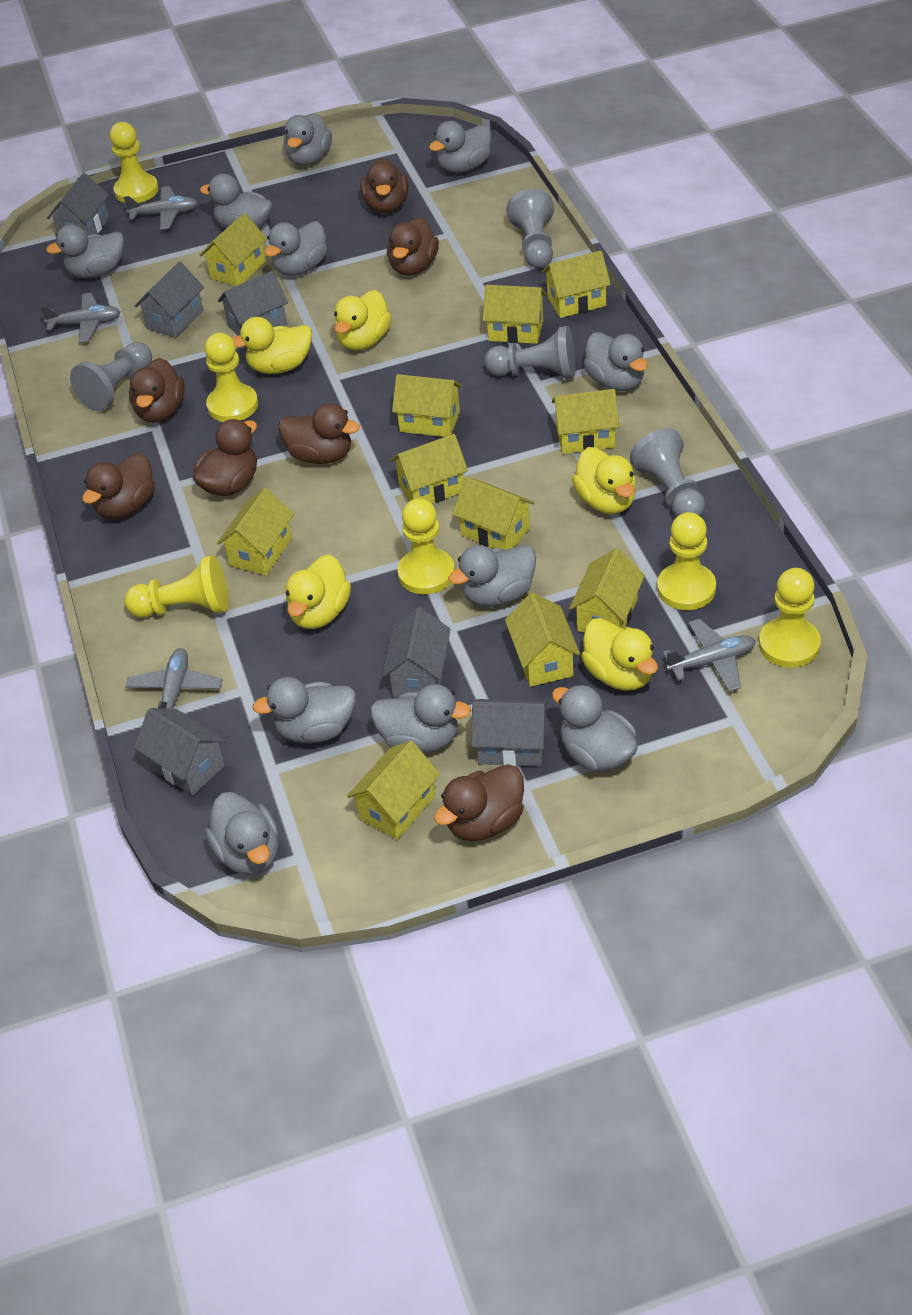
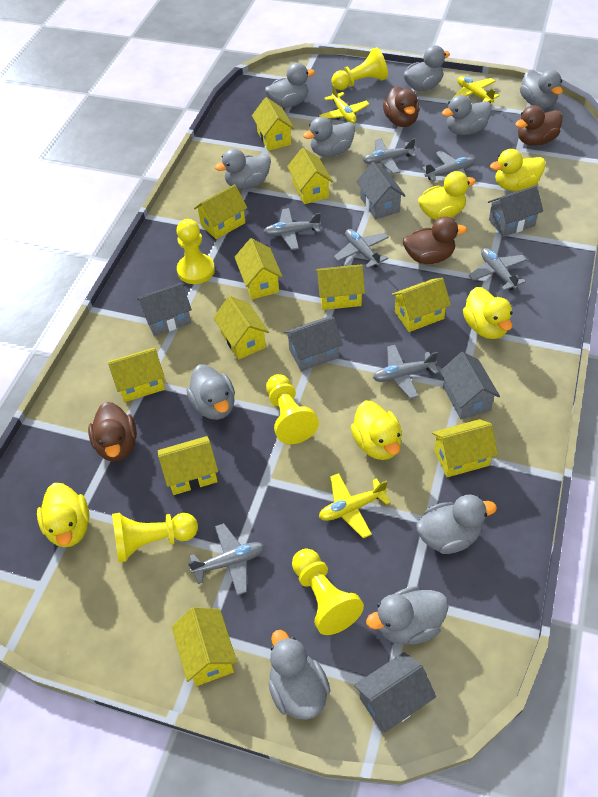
brown duck: 7 -> 4
grey duck: 11 -> 10
grey pawn: 4 -> 0
grey plane: 4 -> 7
yellow pawn: 6 -> 5
yellow plane: 0 -> 3

